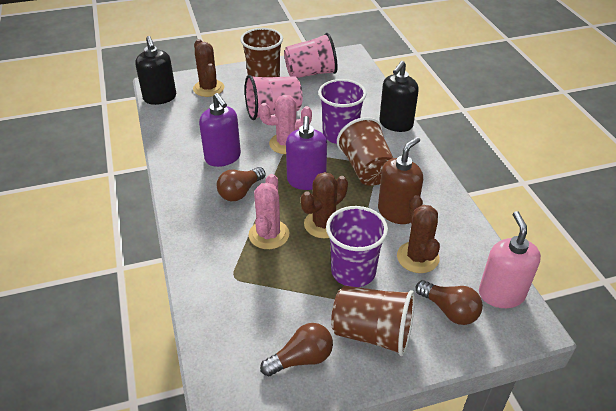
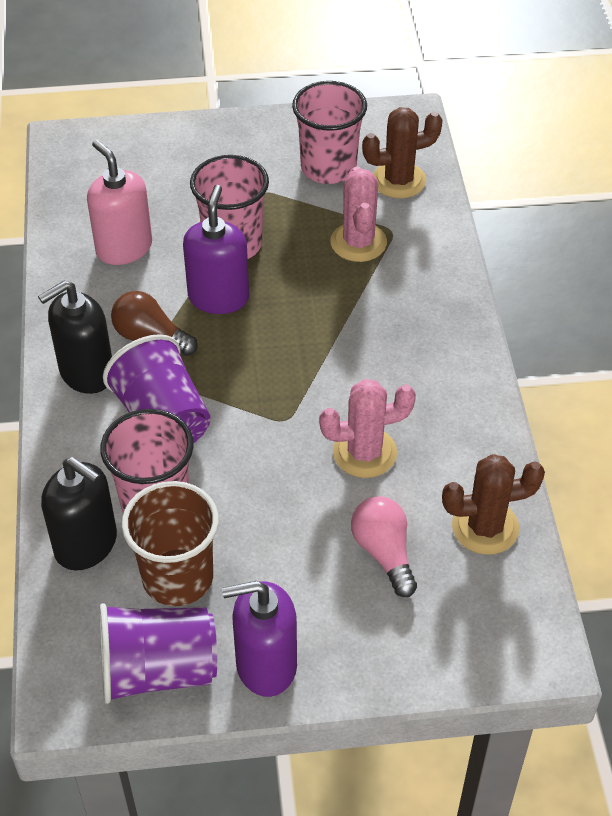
brown cactus: 3 -> 2
brown cup: 3 -> 1
brown light bulb: 3 -> 1
brown soap dispenser: 1 -> 0
pink cup: 2 -> 3
pink light bulb: 0 -> 1

